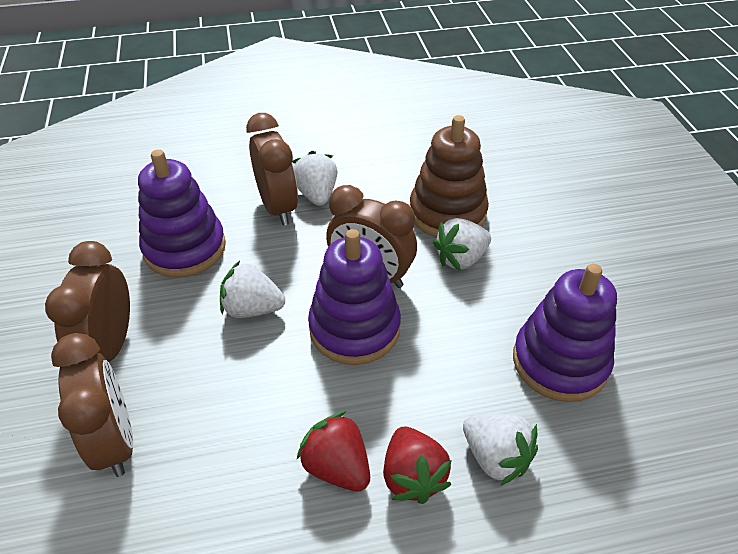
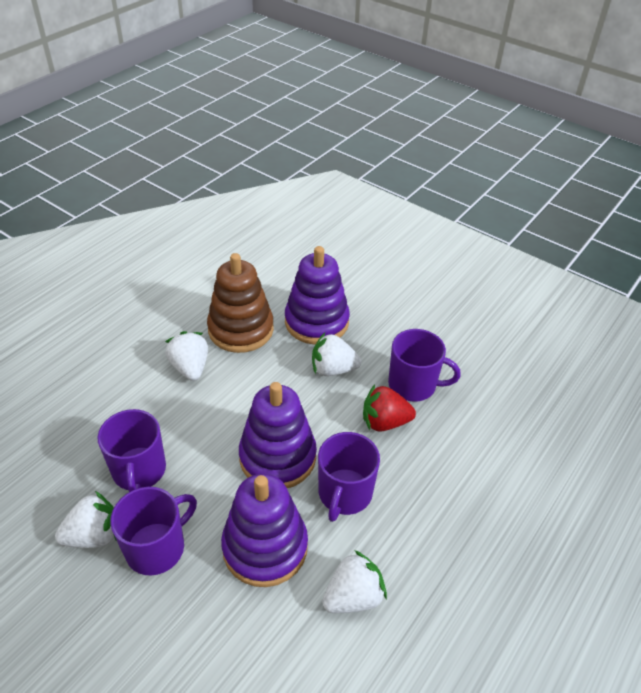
brown clock: 4 -> 0
purple mug: 0 -> 4
red strawberry: 2 -> 1

